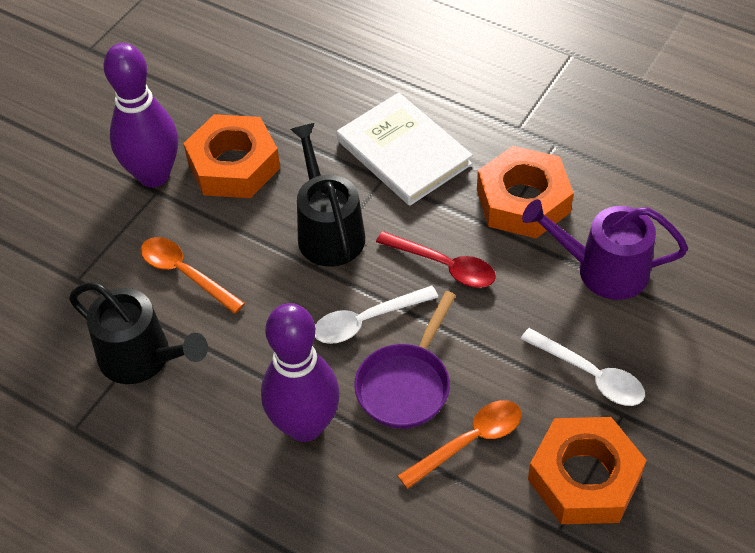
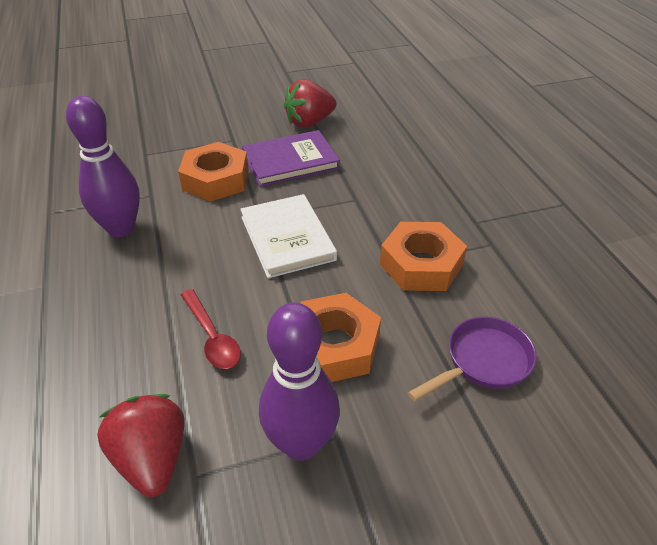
black watering can: 2 -> 0
orange spoon: 2 -> 0
purple book: 0 -> 1
purple watering can: 1 -> 0
red strawberry: 0 -> 2
white spoon: 2 -> 0

